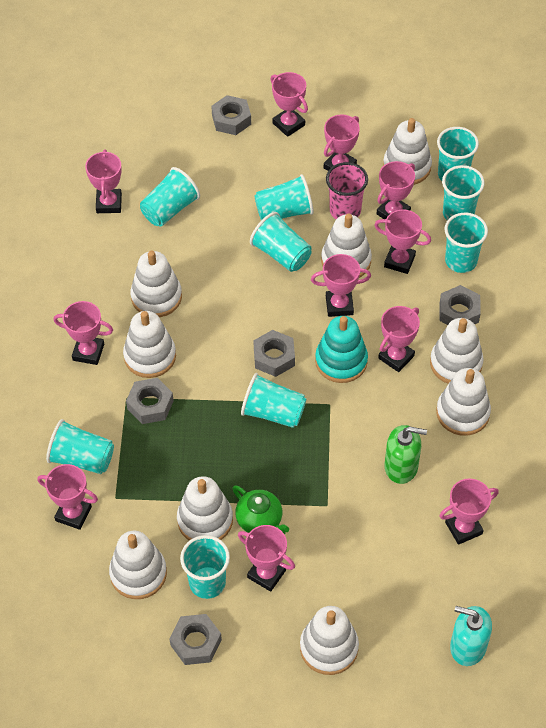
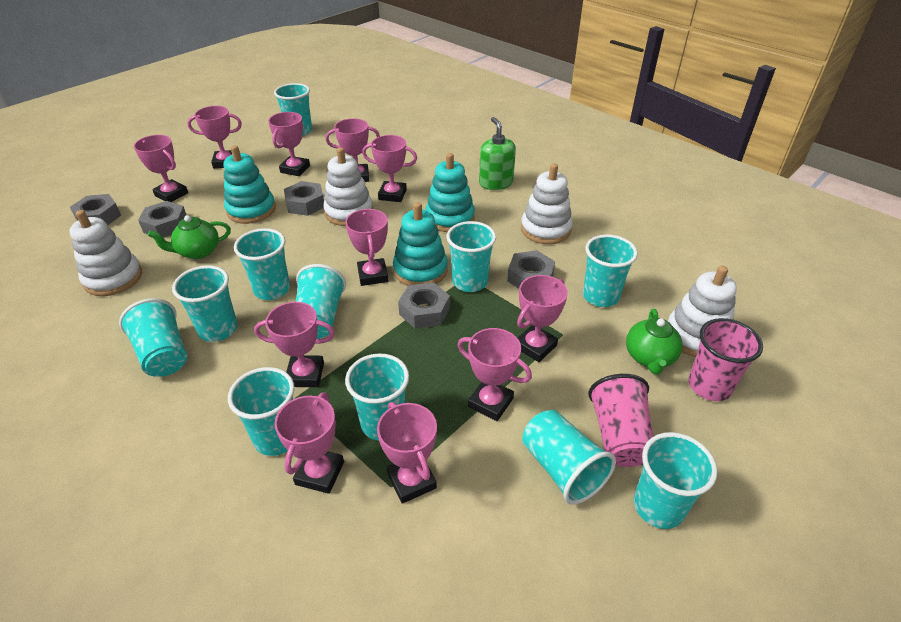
green teapot: 1 -> 2
pink cup: 1 -> 2
turquoise cup: 9 -> 11
turquoise soap dispenser: 1 -> 0
turquoise stacking toy: 1 -> 3
white stacking toy: 9 -> 4

